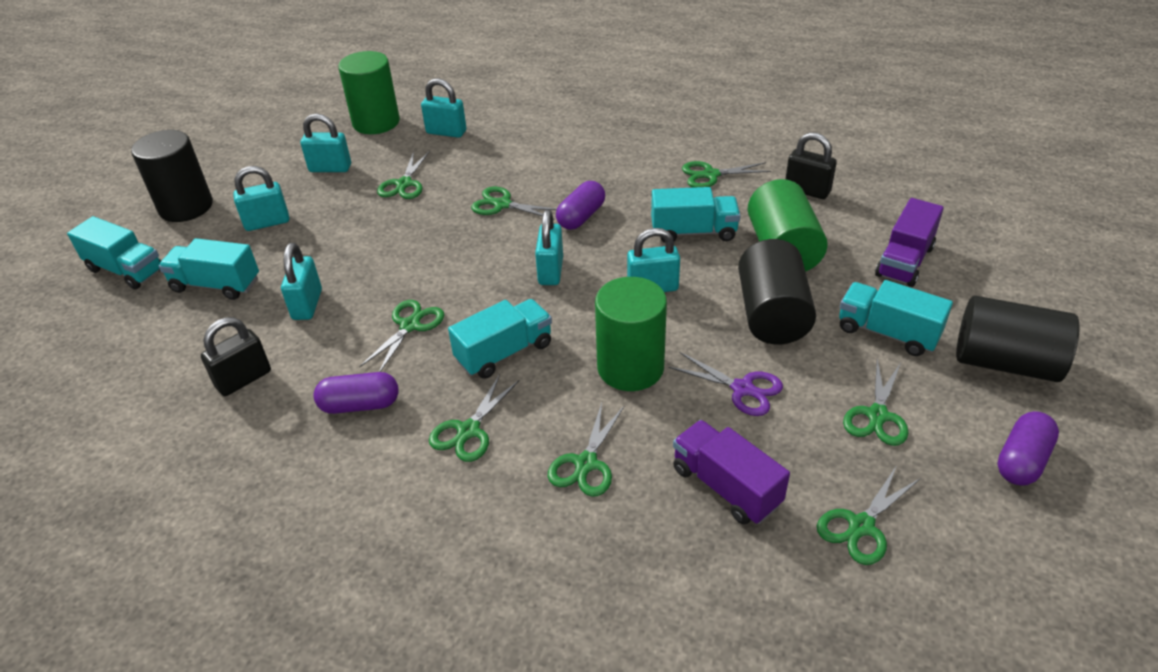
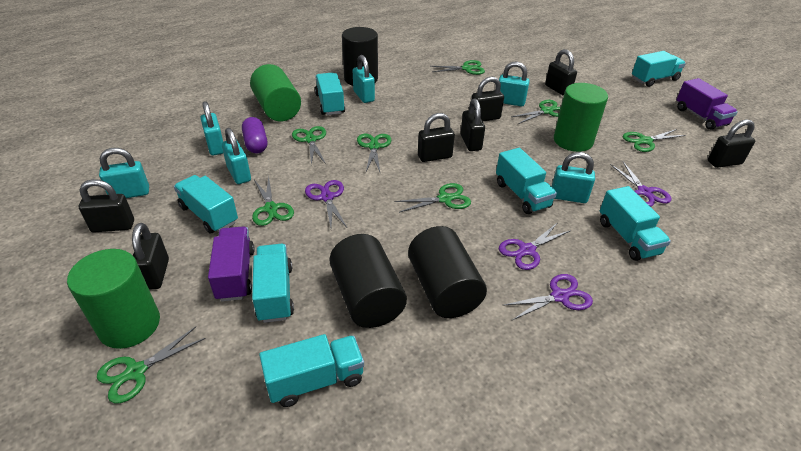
black padlock: 2 -> 7
purple capsule: 3 -> 1
purple scissors: 1 -> 4
turquoise truck: 5 -> 7

